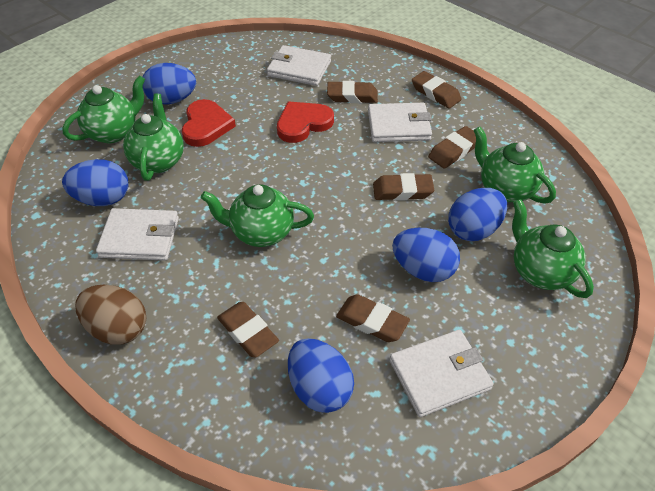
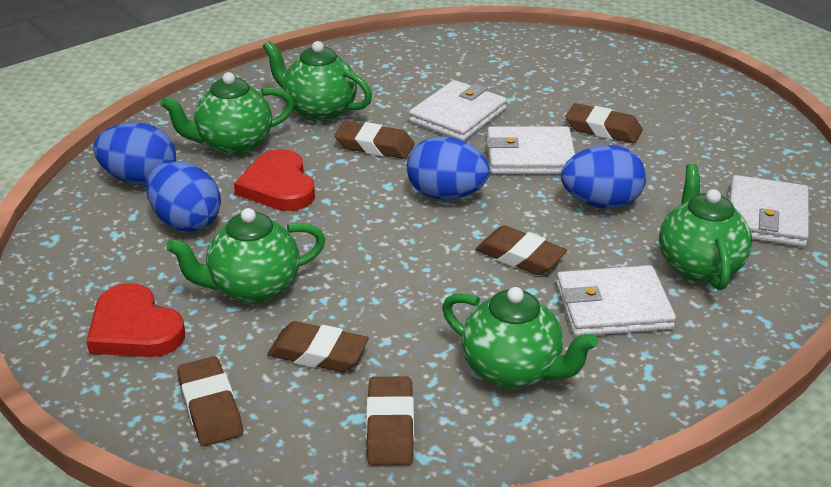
blue egg: 5 -> 4
brown egg: 1 -> 0

